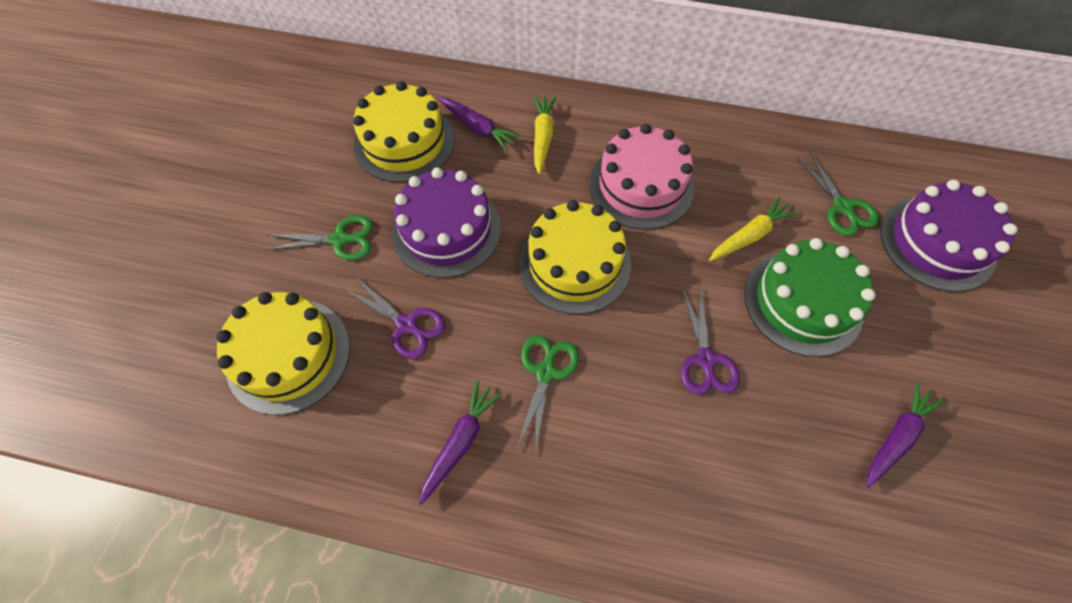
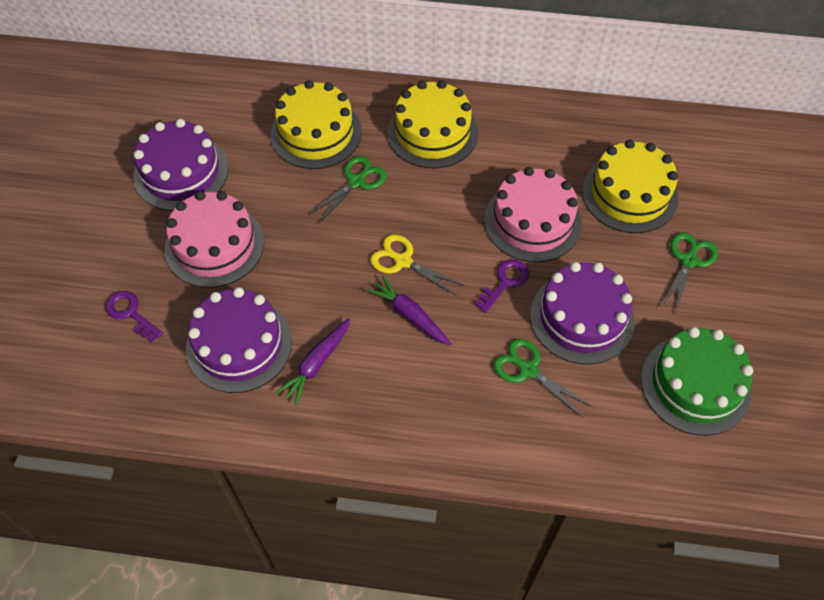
pink cake: 1 -> 2
purple cake: 2 -> 3
purple carrot: 3 -> 2
purple key: 0 -> 2
purple scissors: 2 -> 0
yellow carrot: 2 -> 0
yellow scissors: 0 -> 1

